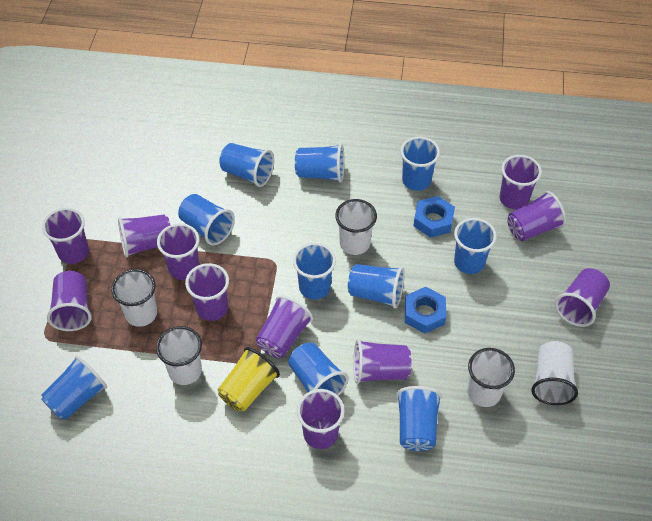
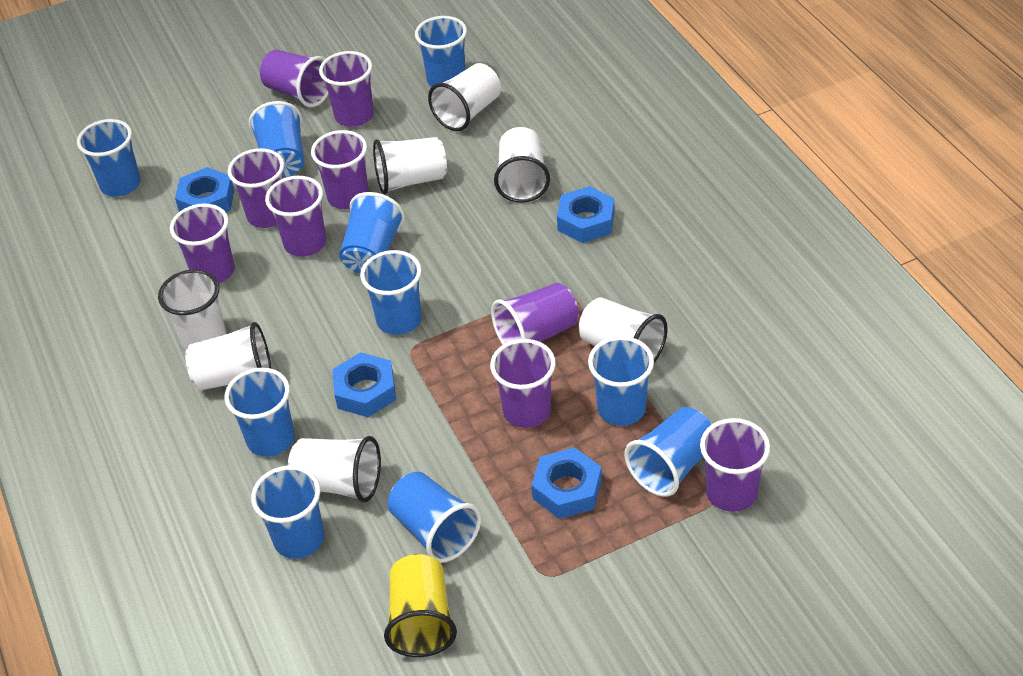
blue nut: 2 -> 4
purple cup: 11 -> 9
white cup: 5 -> 7

